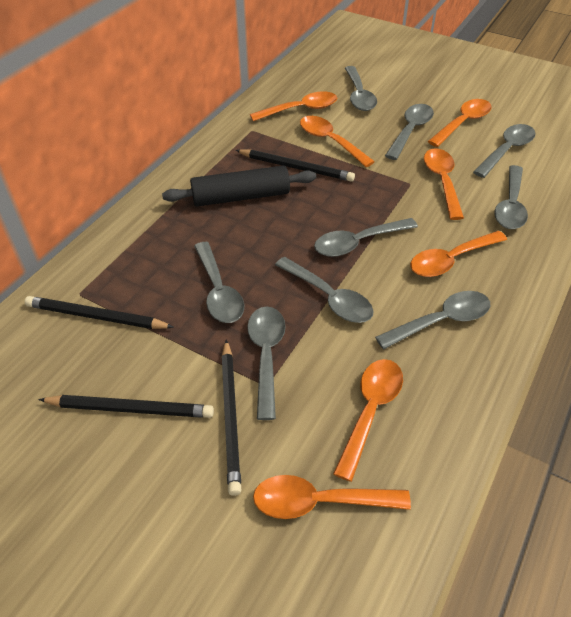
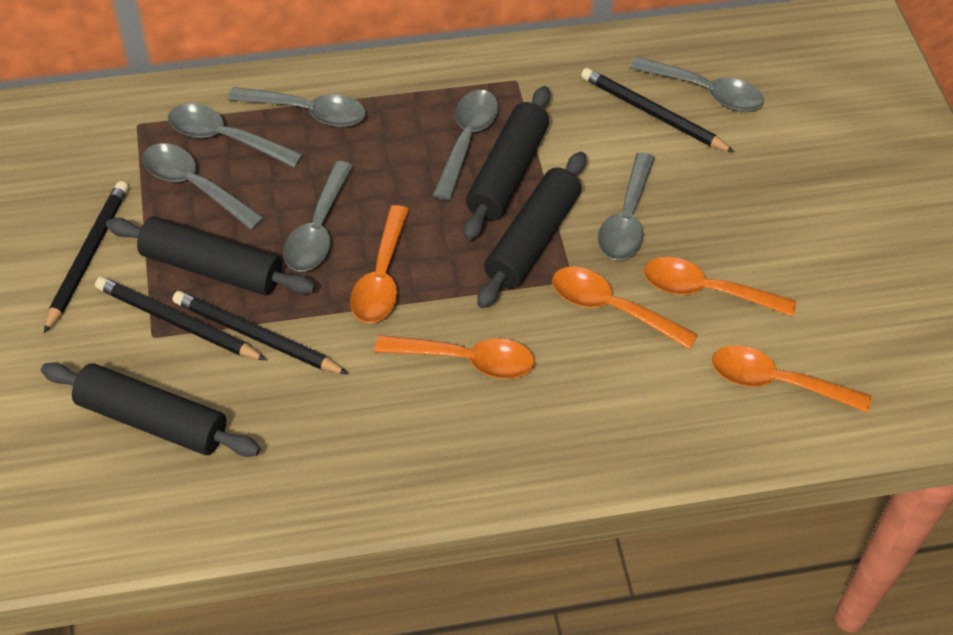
black rolling pin: 1 -> 4
grey spoon: 9 -> 7
orange spoon: 7 -> 5

